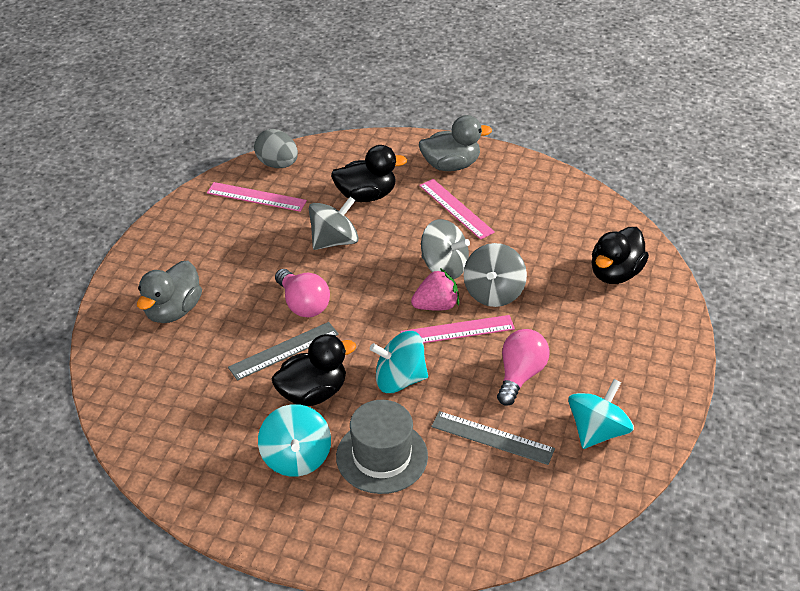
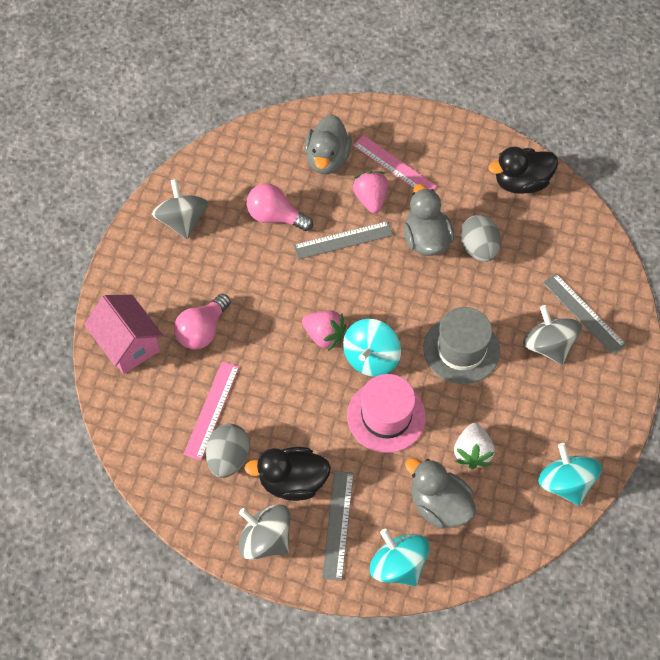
black duck: 3 -> 2
grey duck: 2 -> 3
grey egg: 1 -> 2
grey ruler: 2 -> 3
pink hat: 0 -> 1
pink house: 0 -> 1
pink ruler: 3 -> 2
pink strawberry: 1 -> 2
white strawberry: 0 -> 1

